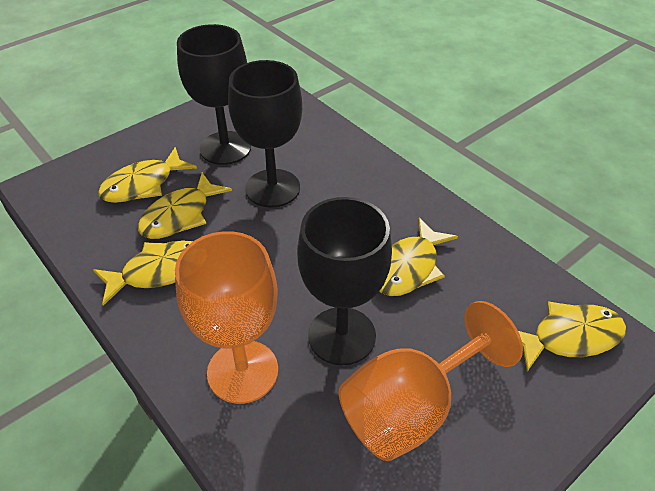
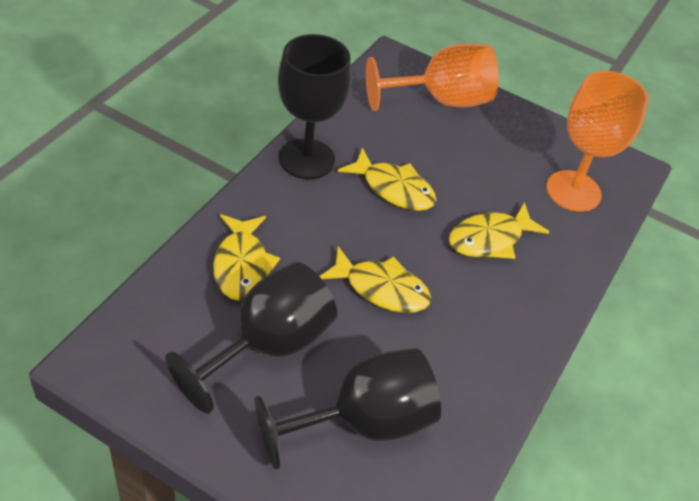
yellow fish: 5 -> 4

